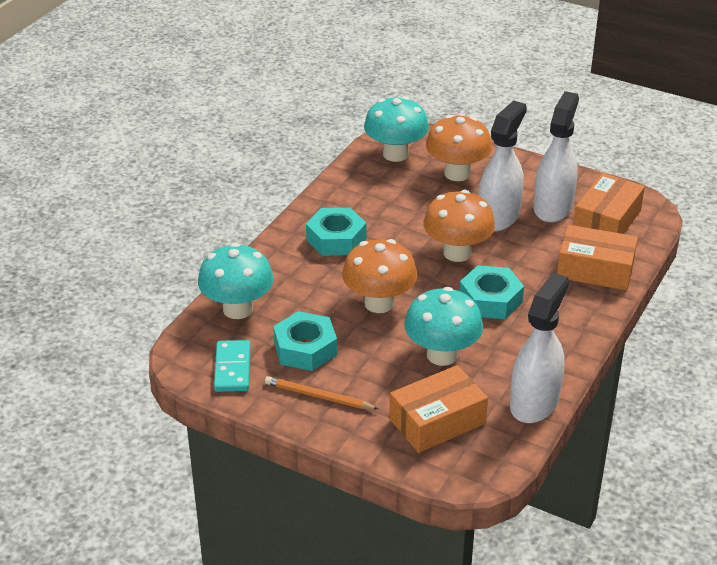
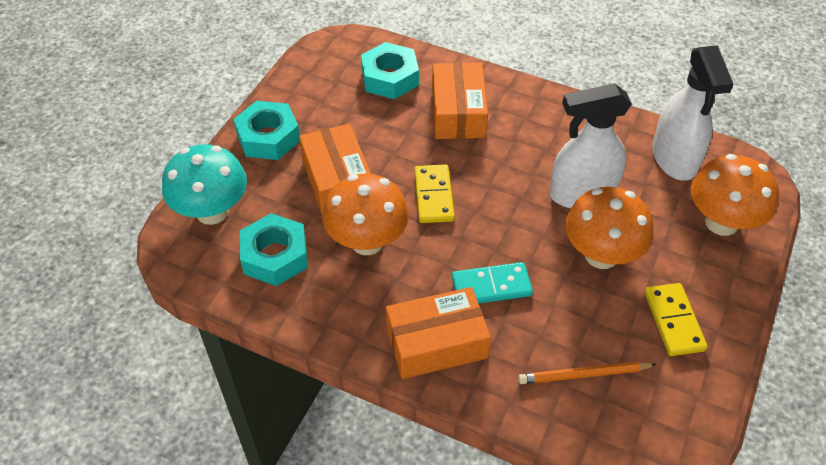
turquoise mushroom: 3 -> 1
white spray bottle: 3 -> 2
yellow domino: 0 -> 2

